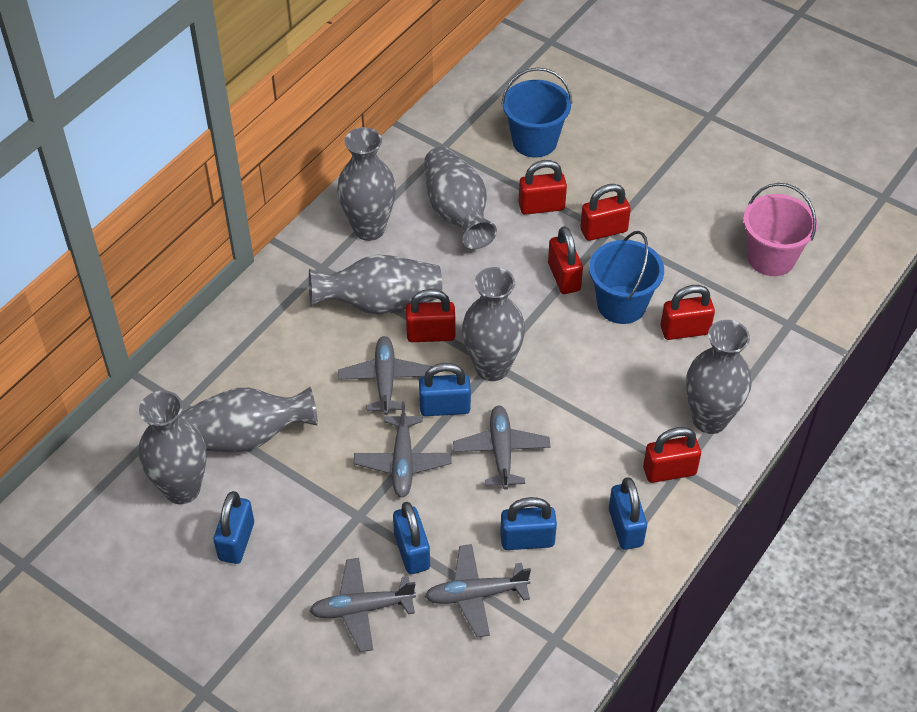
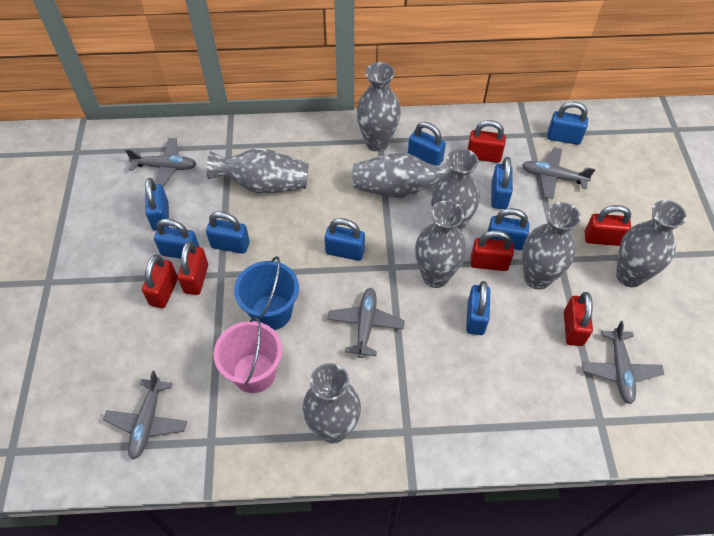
blue bucket: 2 -> 1
blue padlock: 5 -> 9
grey vase: 7 -> 8

